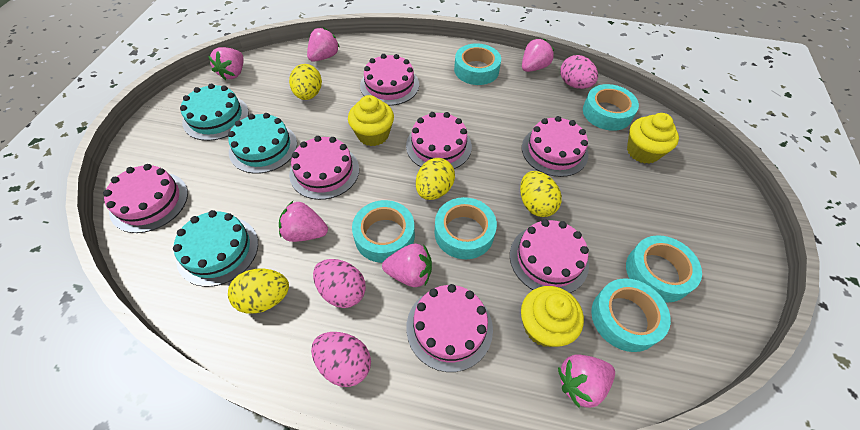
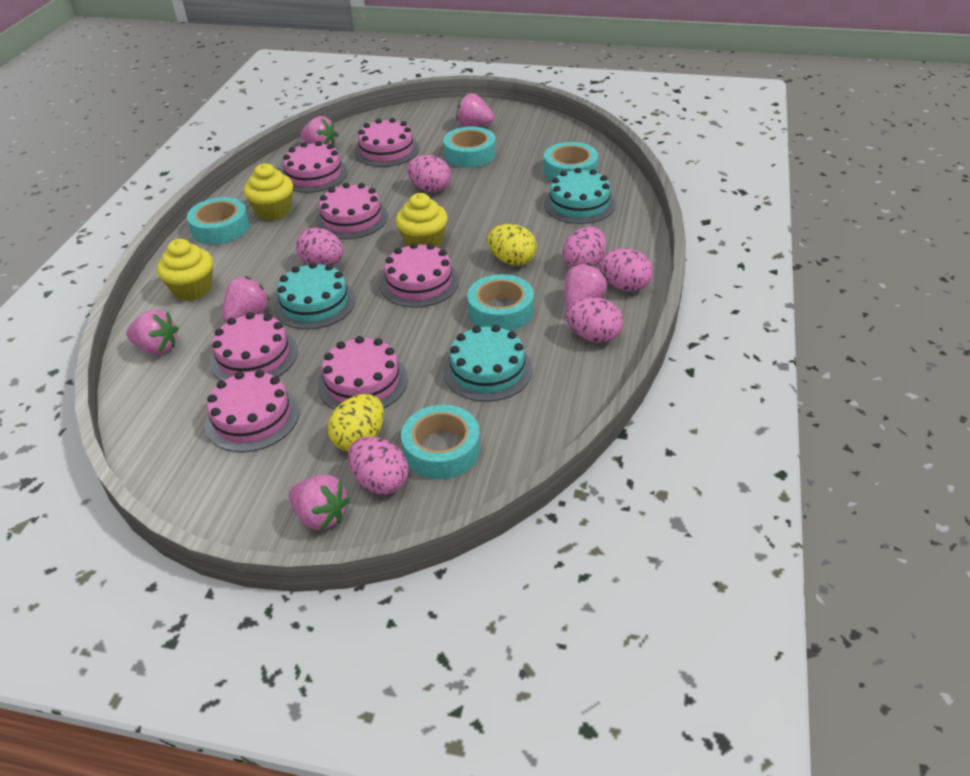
pink egg: 3 -> 6
turquoise tape: 6 -> 5
yellow egg: 4 -> 2

